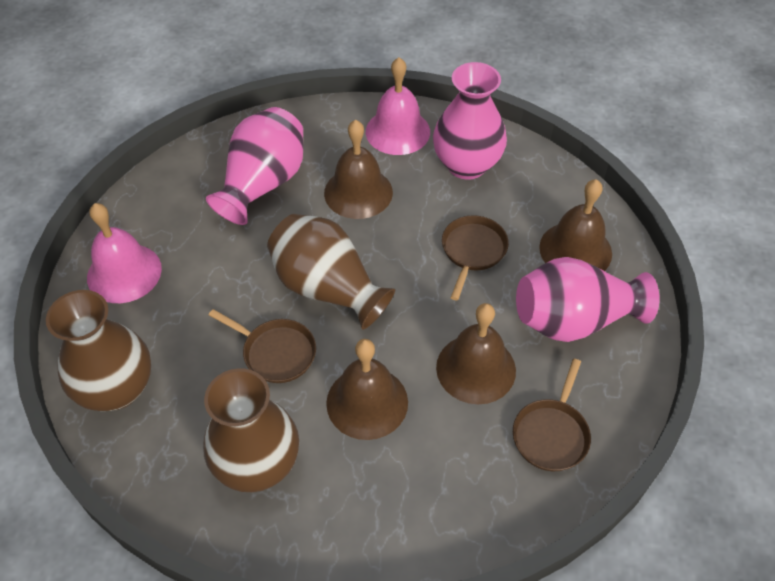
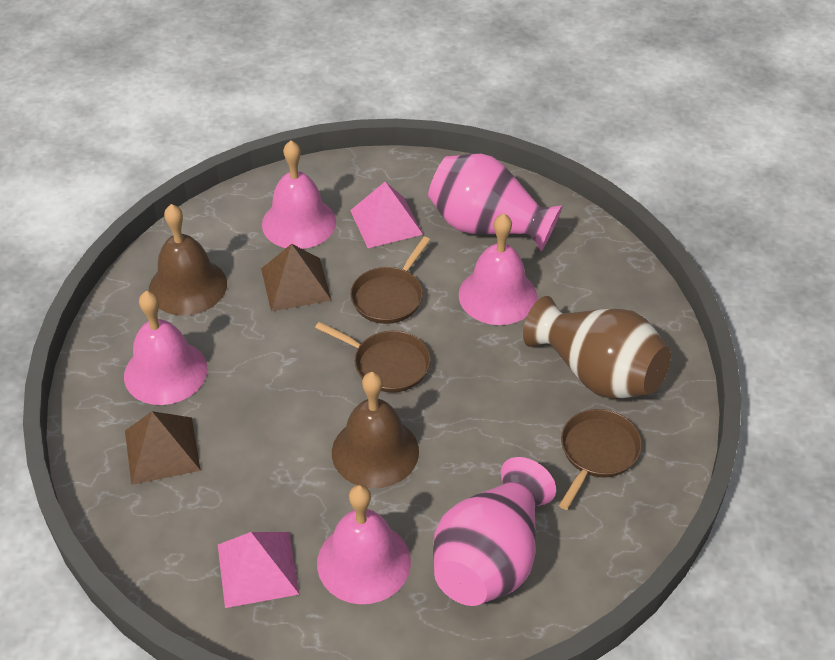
brown bell: 4 -> 2
brown pyramid: 0 -> 2
brown vase: 3 -> 1
pink bell: 2 -> 4
pink pyramid: 0 -> 2
pink vase: 3 -> 2

